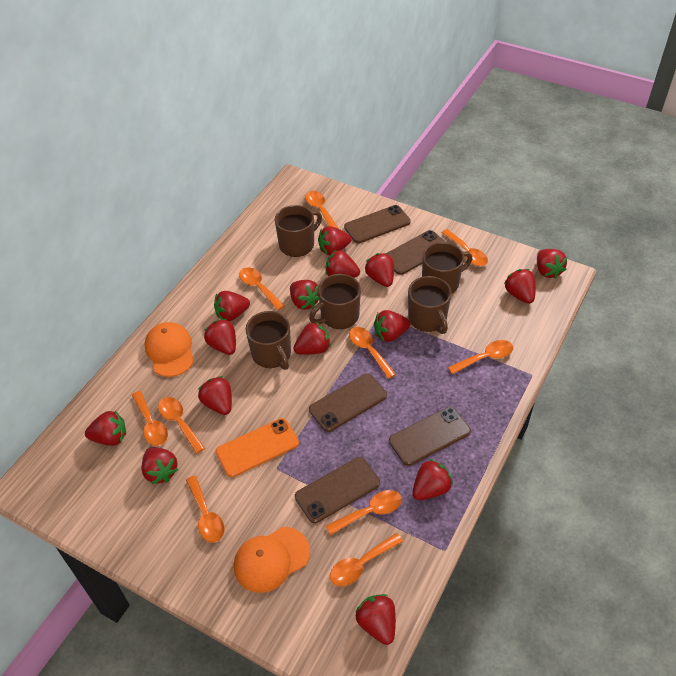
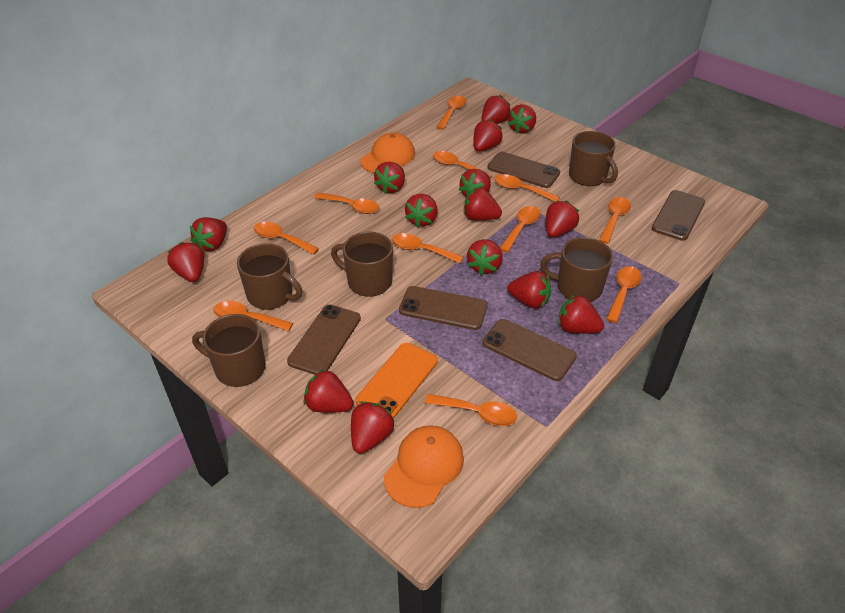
orange spoon: 10 -> 11

